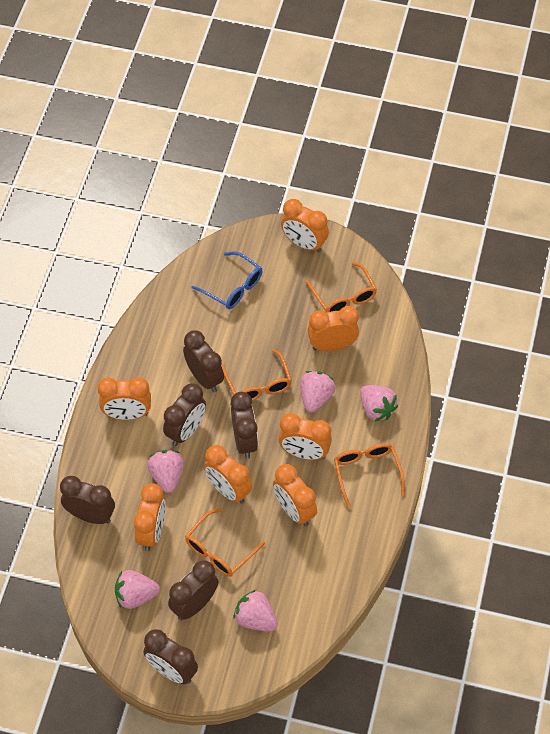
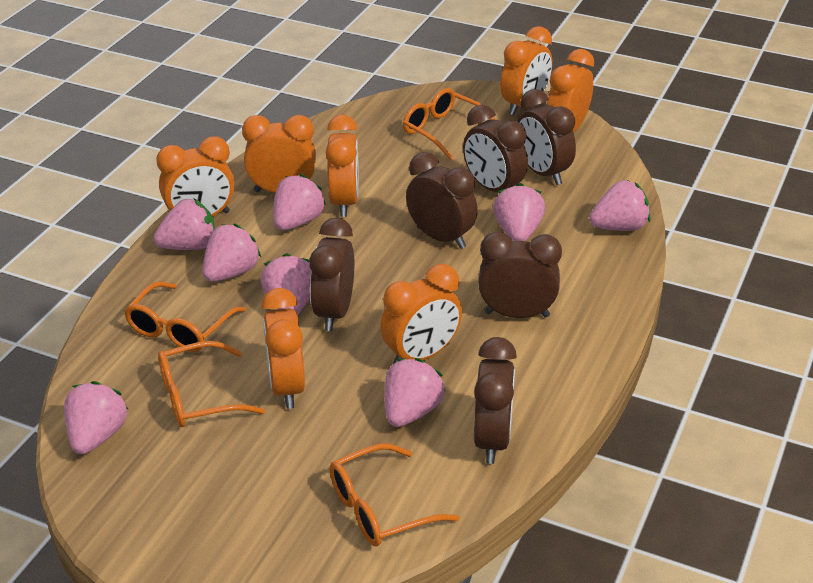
blue glasses: 1 -> 0
pink strawberry: 5 -> 8

